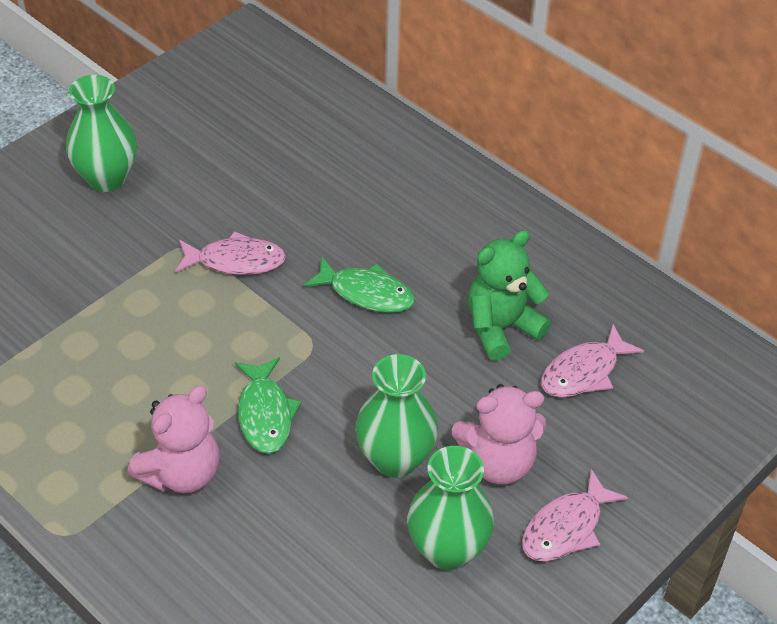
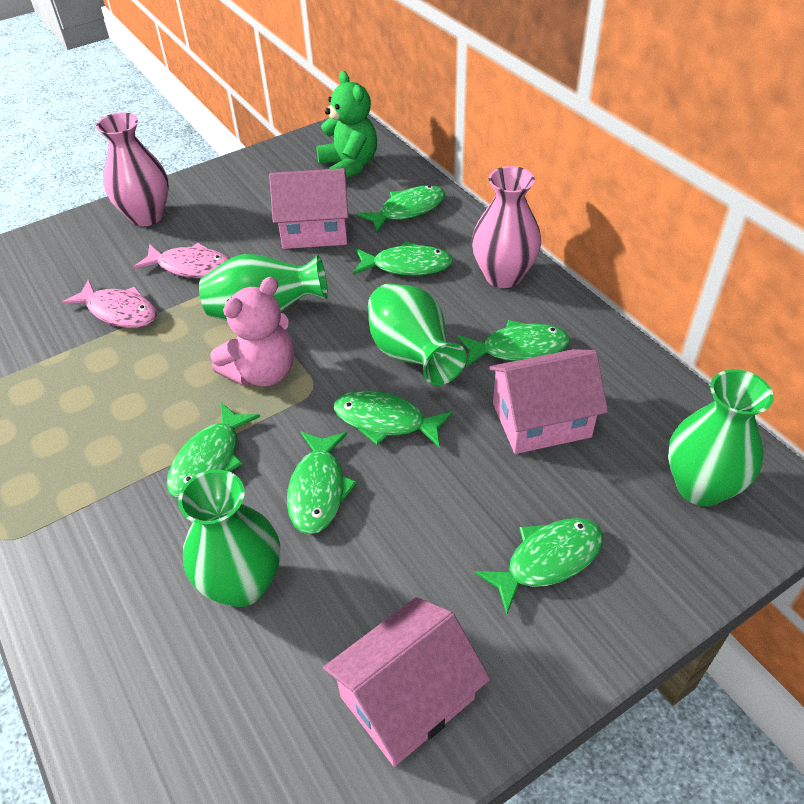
green fish: 2 -> 7
green vase: 3 -> 4
pink fish: 3 -> 2
pink house: 0 -> 3
pink teddy bear: 2 -> 1
pink vase: 0 -> 2

